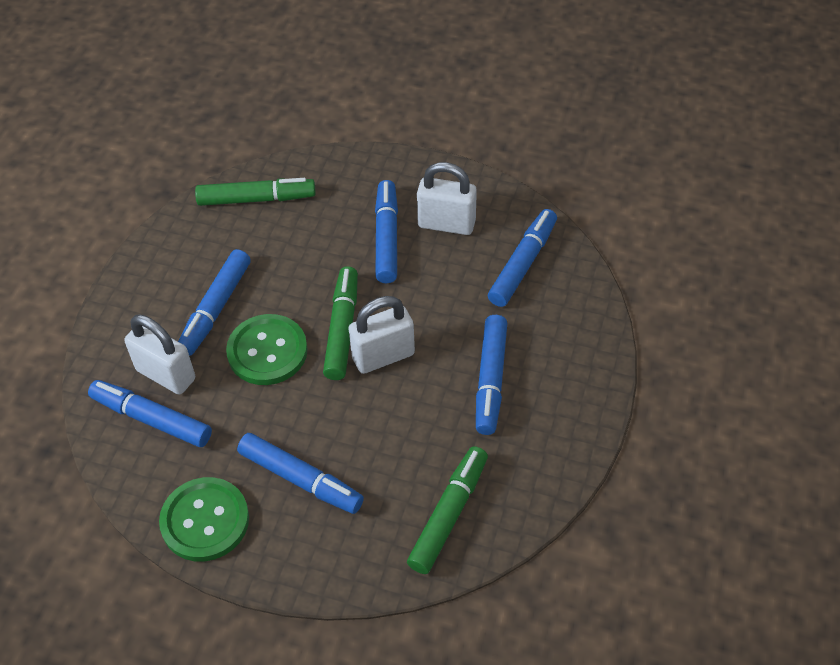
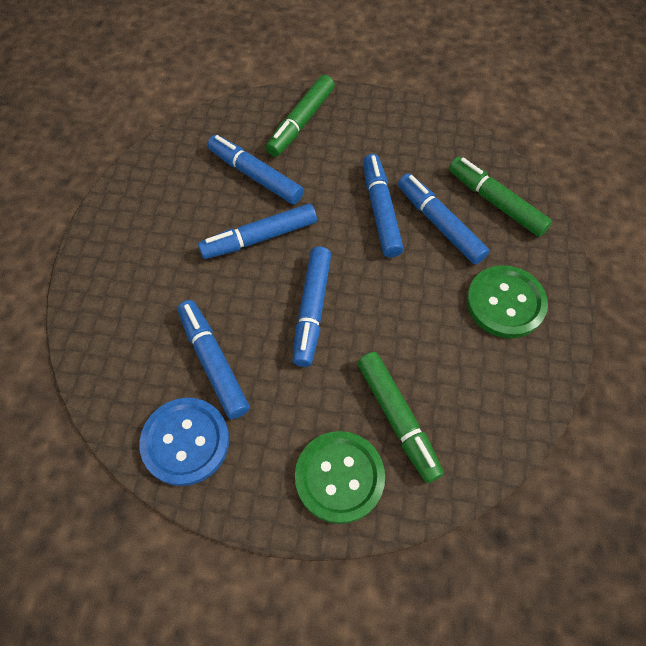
blue button: 0 -> 1
white padlock: 3 -> 0

